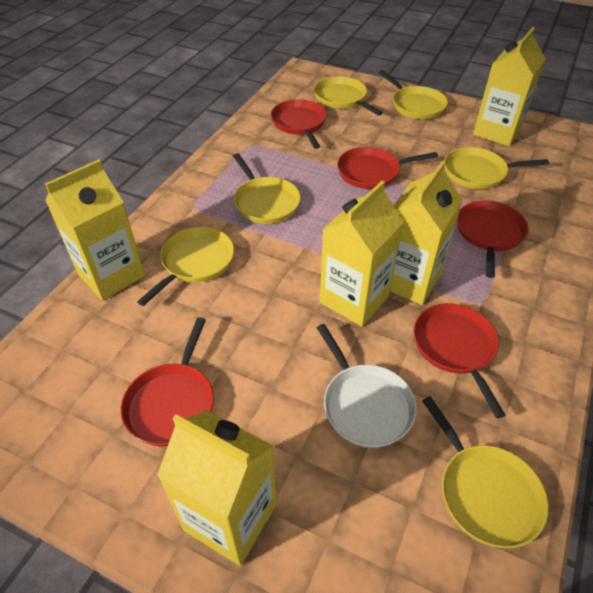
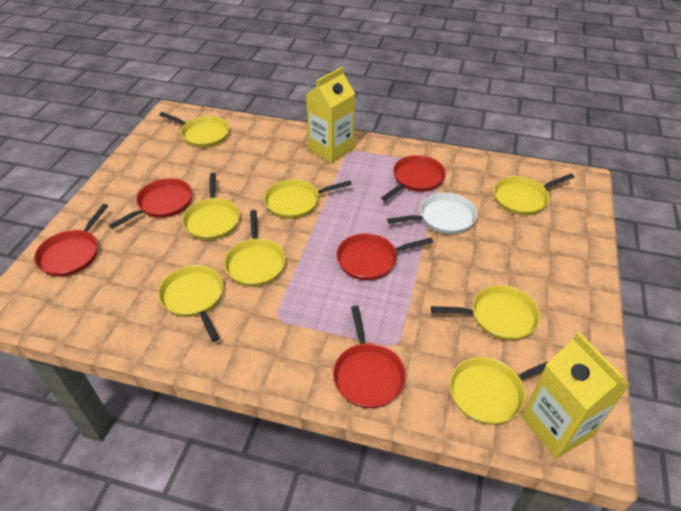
yellow carton: 5 -> 2
yellow pan: 6 -> 8

